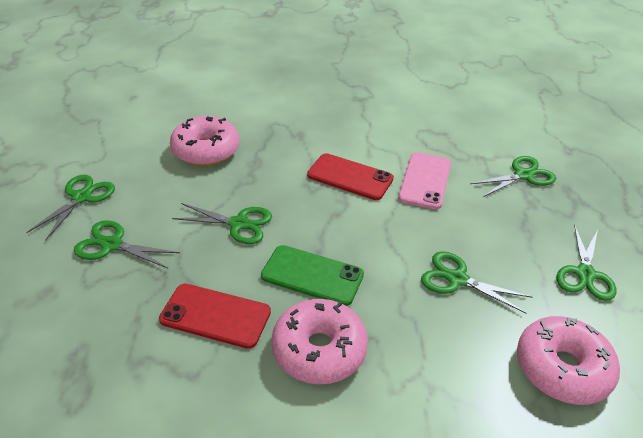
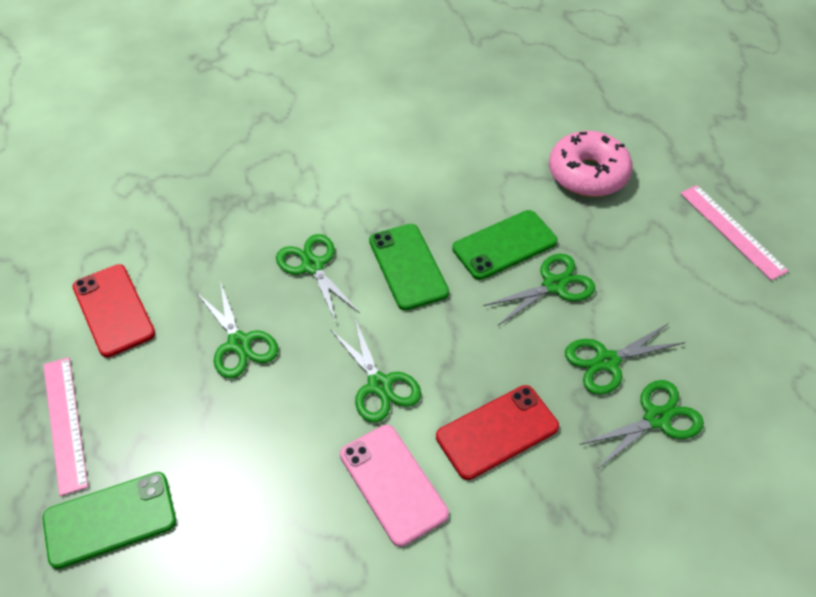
green phone: 1 -> 3
pink donut: 3 -> 1
pink ruler: 0 -> 2

